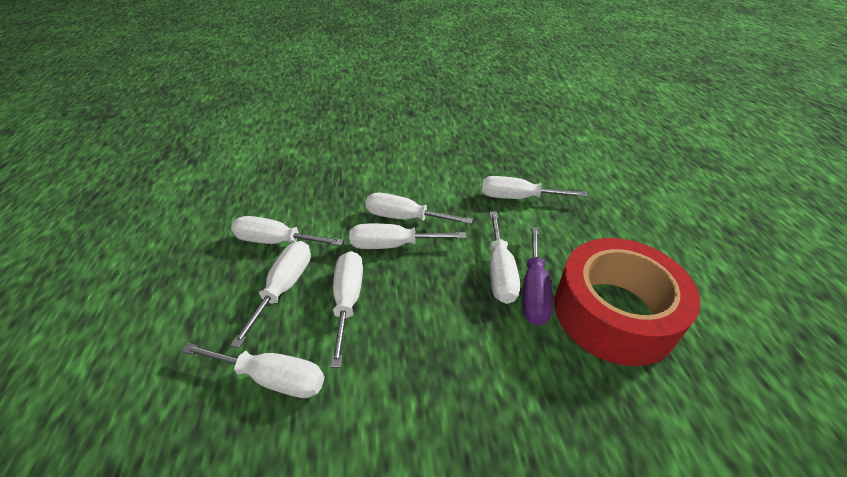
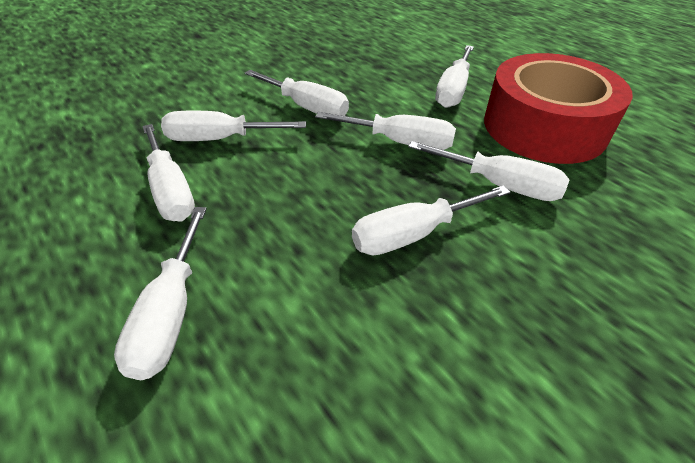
purple screwdriver: 1 -> 0

